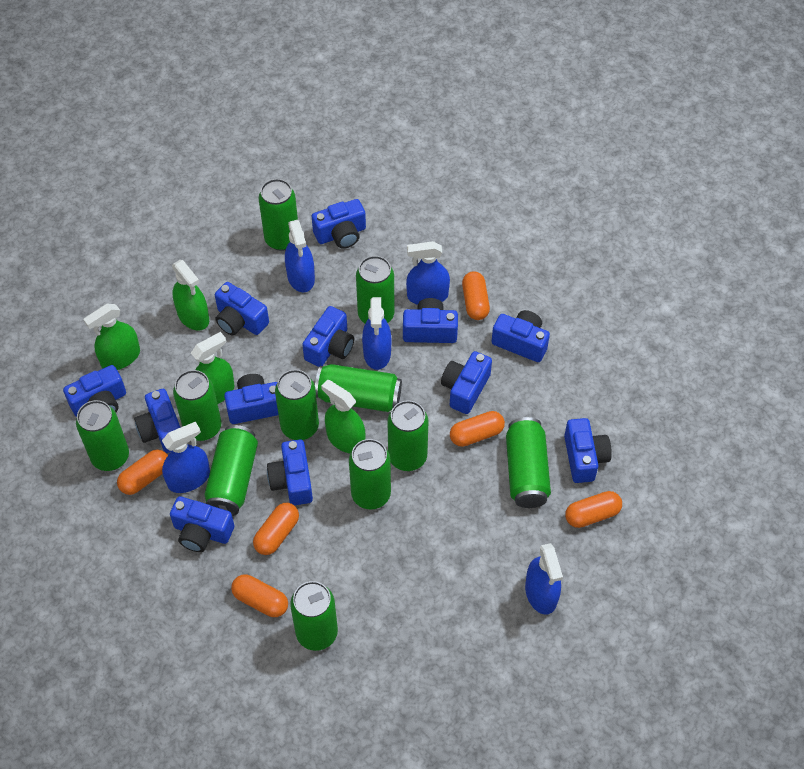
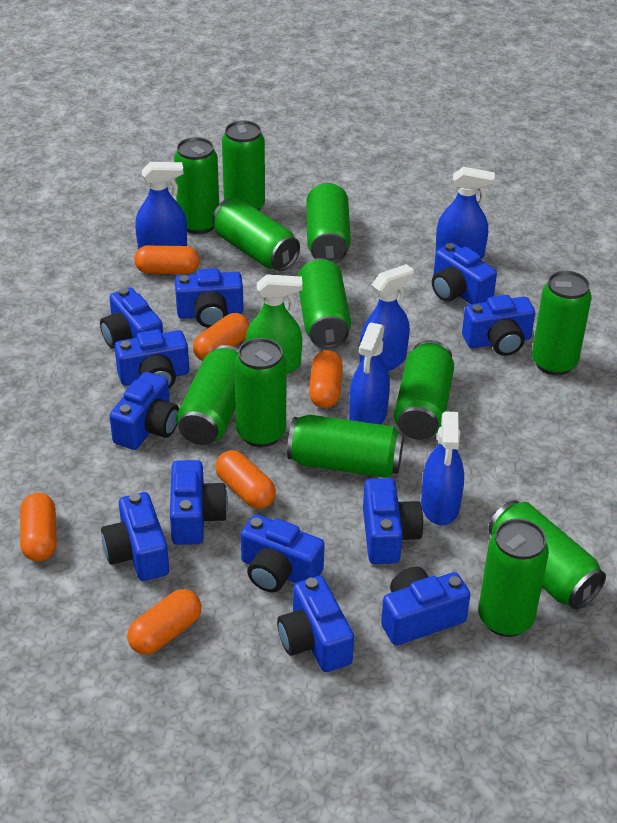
green can: 11 -> 12
green spray bottle: 4 -> 1

